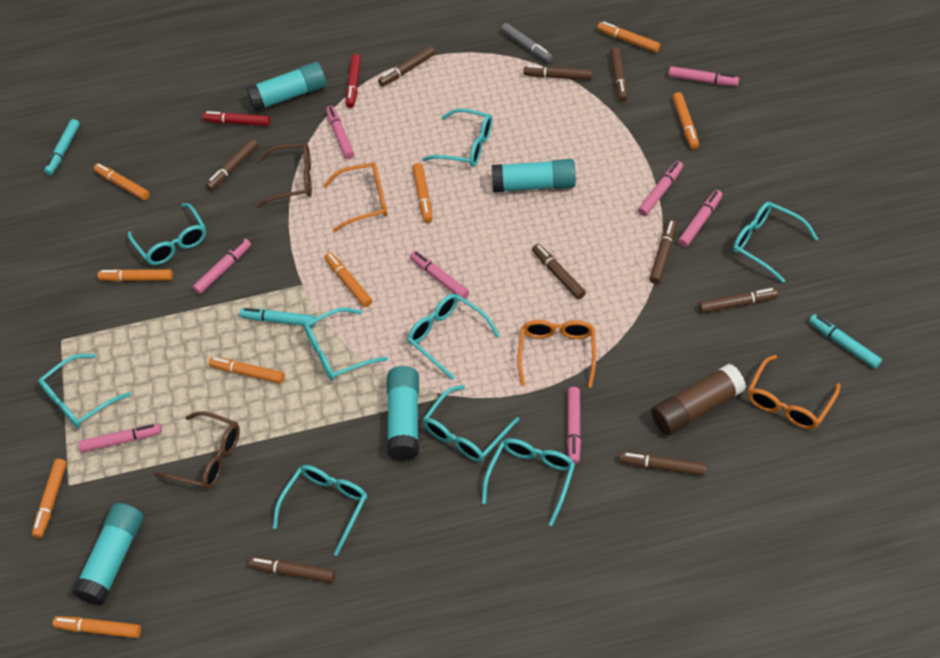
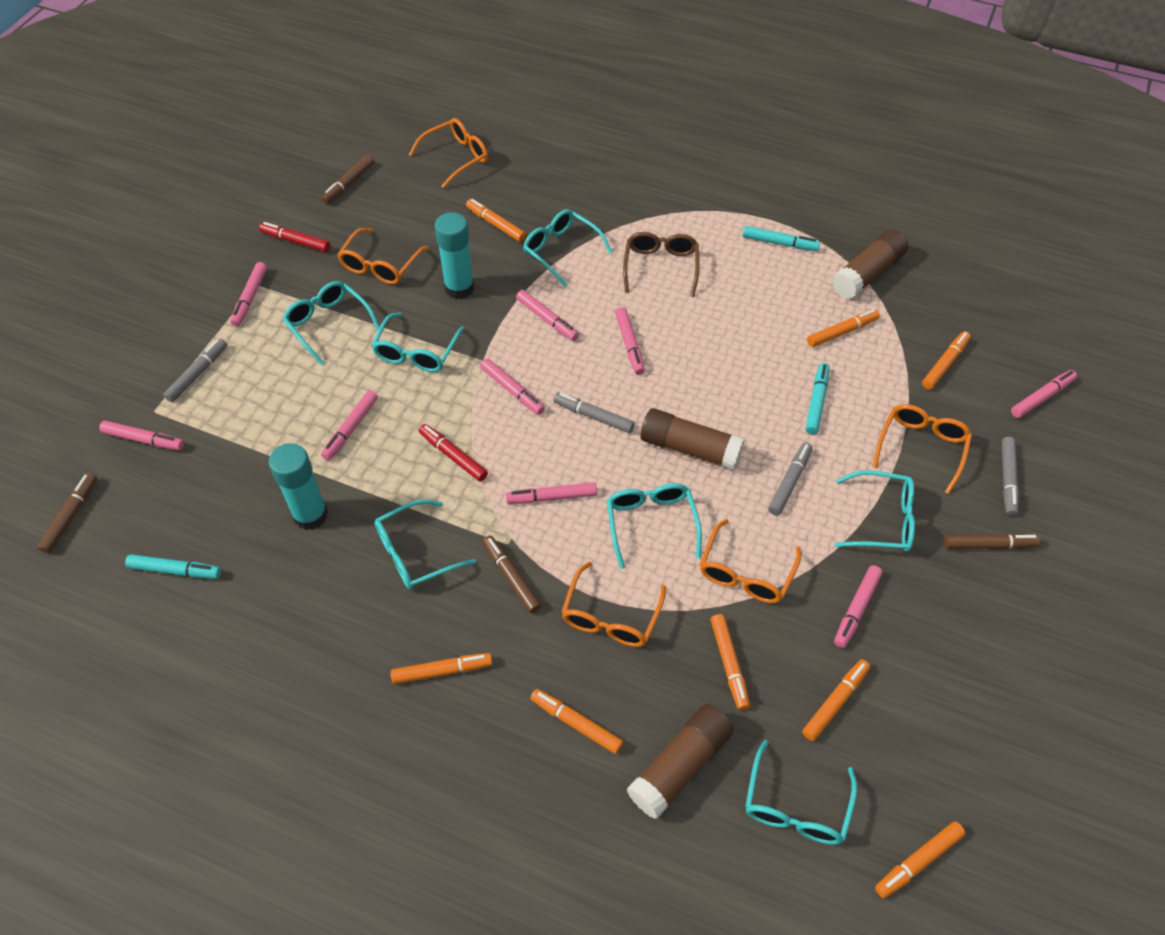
brown glasses: 2 -> 1
brown glue stick: 1 -> 3
brown marker: 9 -> 4
grey marker: 1 -> 4
orange glasses: 3 -> 5
orange marker: 9 -> 8
pink marker: 8 -> 9
turquoise glasses: 9 -> 7
turquoise glue stick: 4 -> 2

